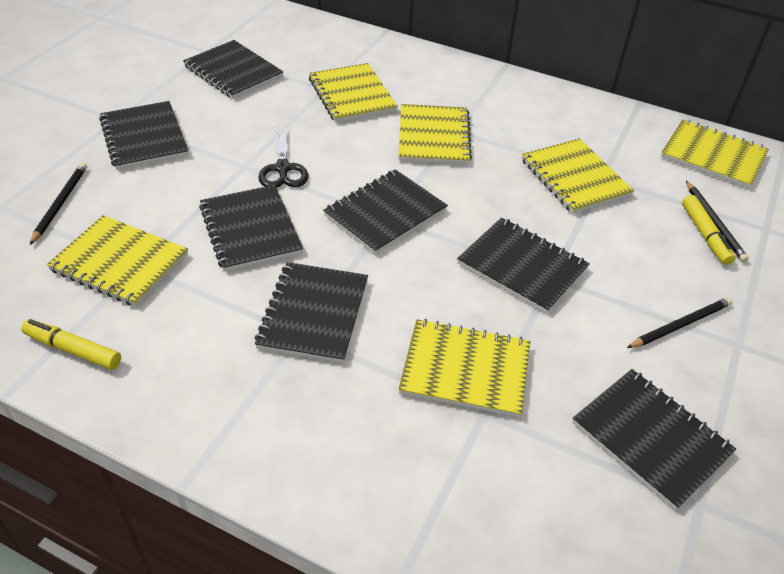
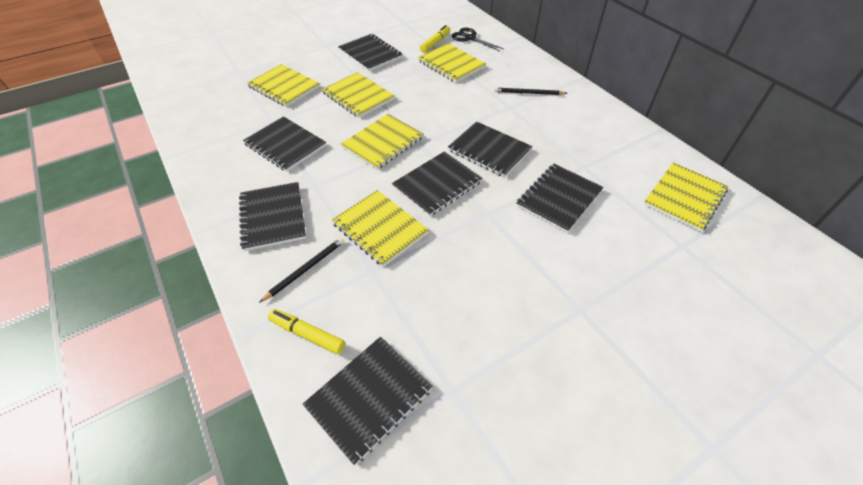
black pencil: 3 -> 2

